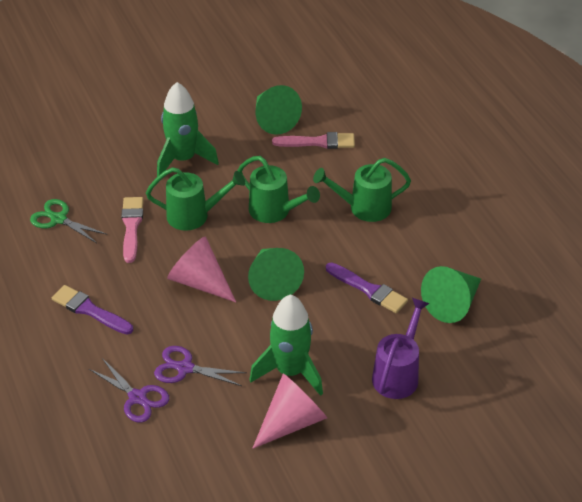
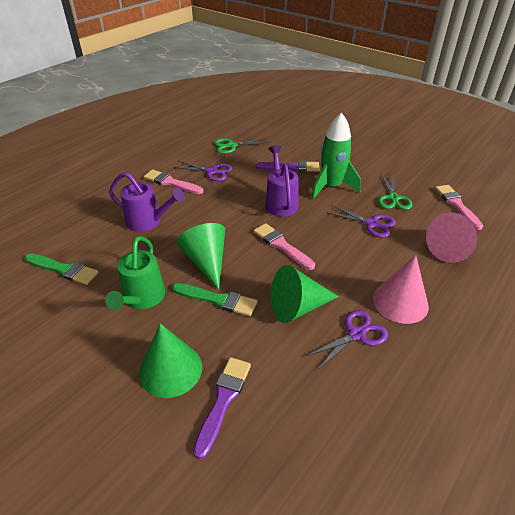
green brush: 0 -> 2
green rocket: 2 -> 1
green scissors: 1 -> 2
green watering can: 3 -> 1
pink brush: 2 -> 3
purple scissors: 2 -> 3
purple watering can: 1 -> 2

